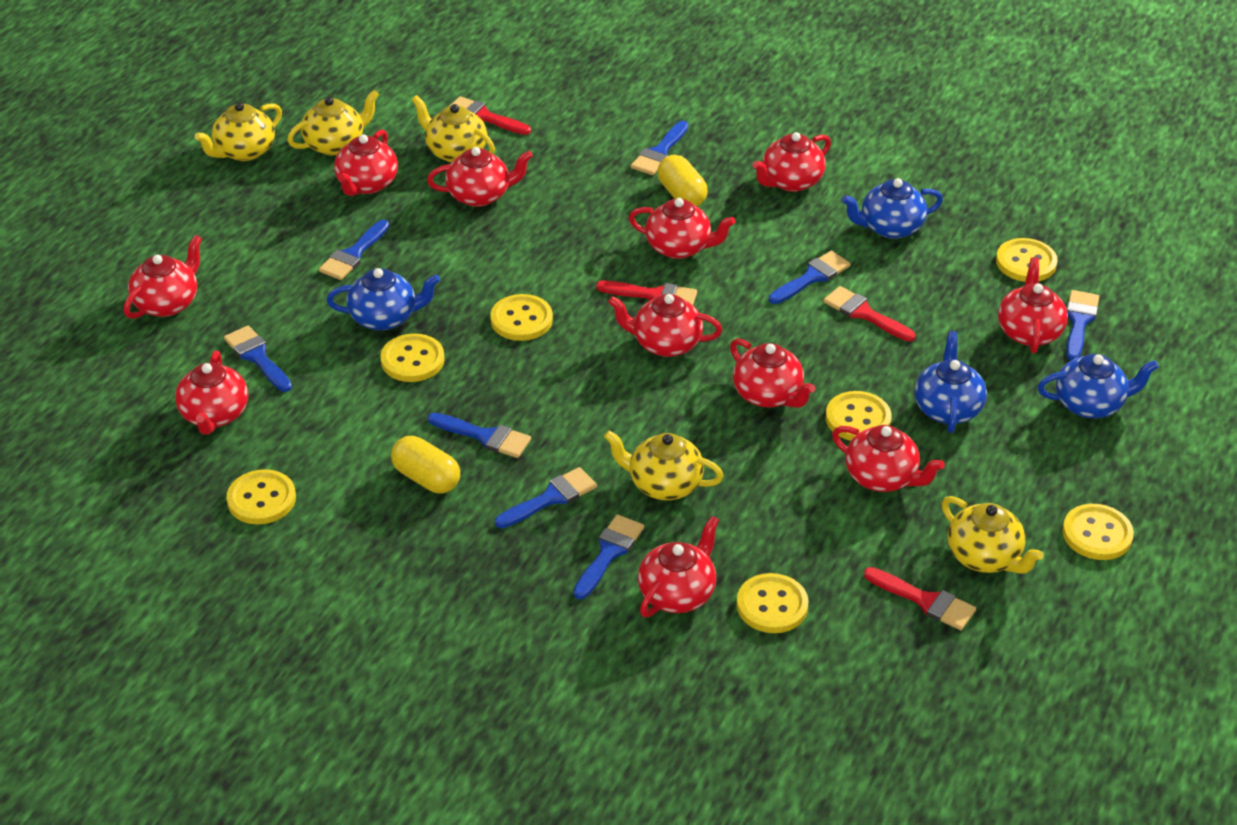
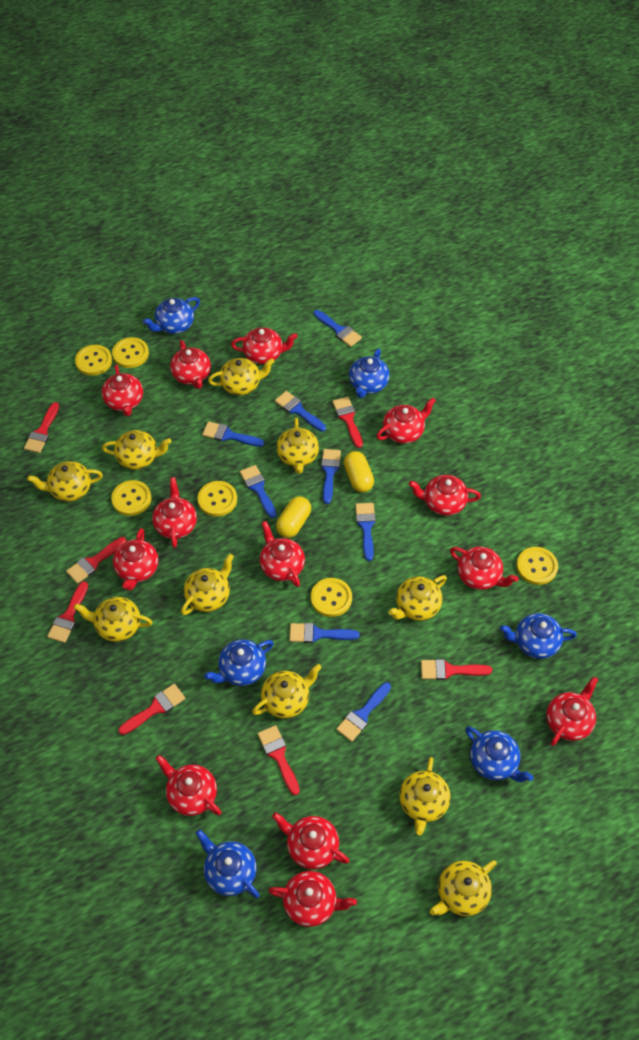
blue teapot: 4 -> 6
red brush: 4 -> 7
red teapot: 11 -> 13
yellow button: 7 -> 6
yellow teapot: 5 -> 10

